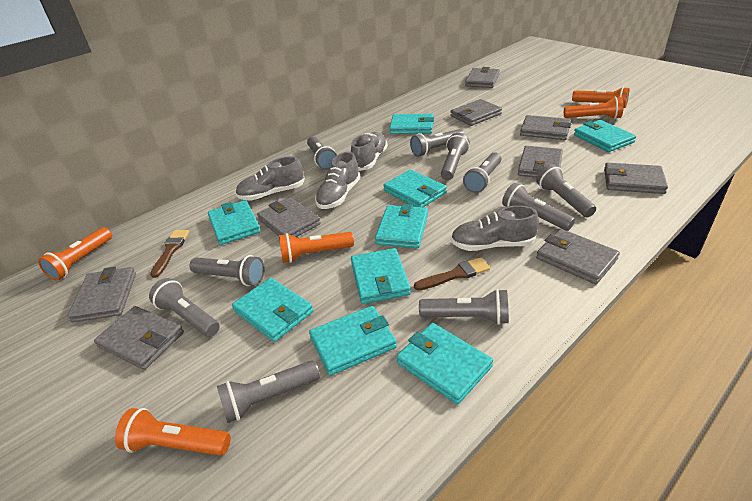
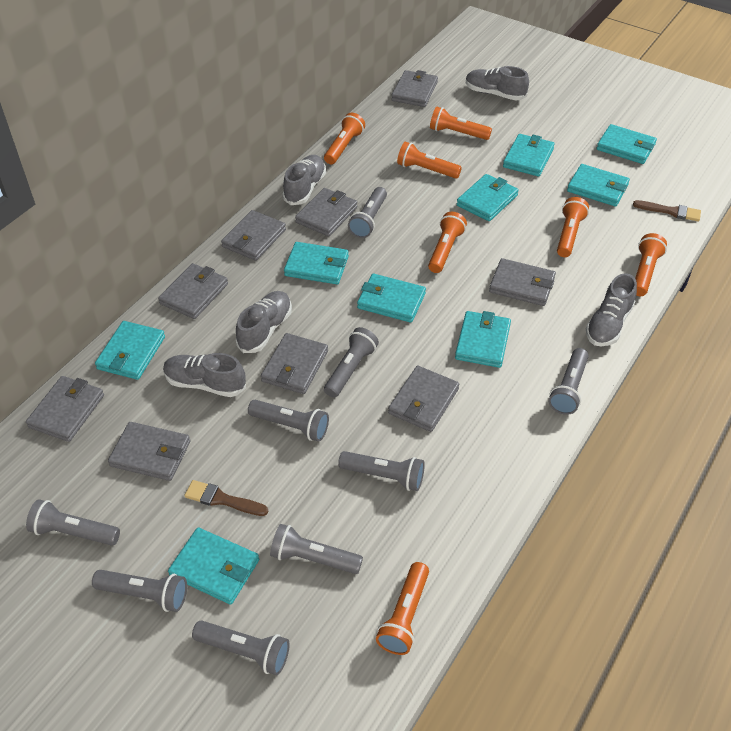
grey flashlight: 10 -> 9
grey shoe: 4 -> 5
orange flashlight: 5 -> 7

